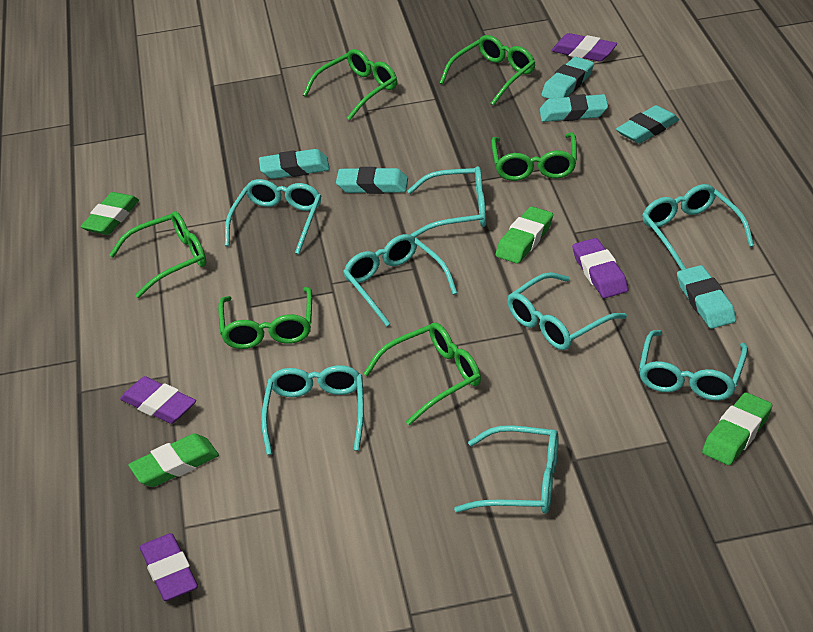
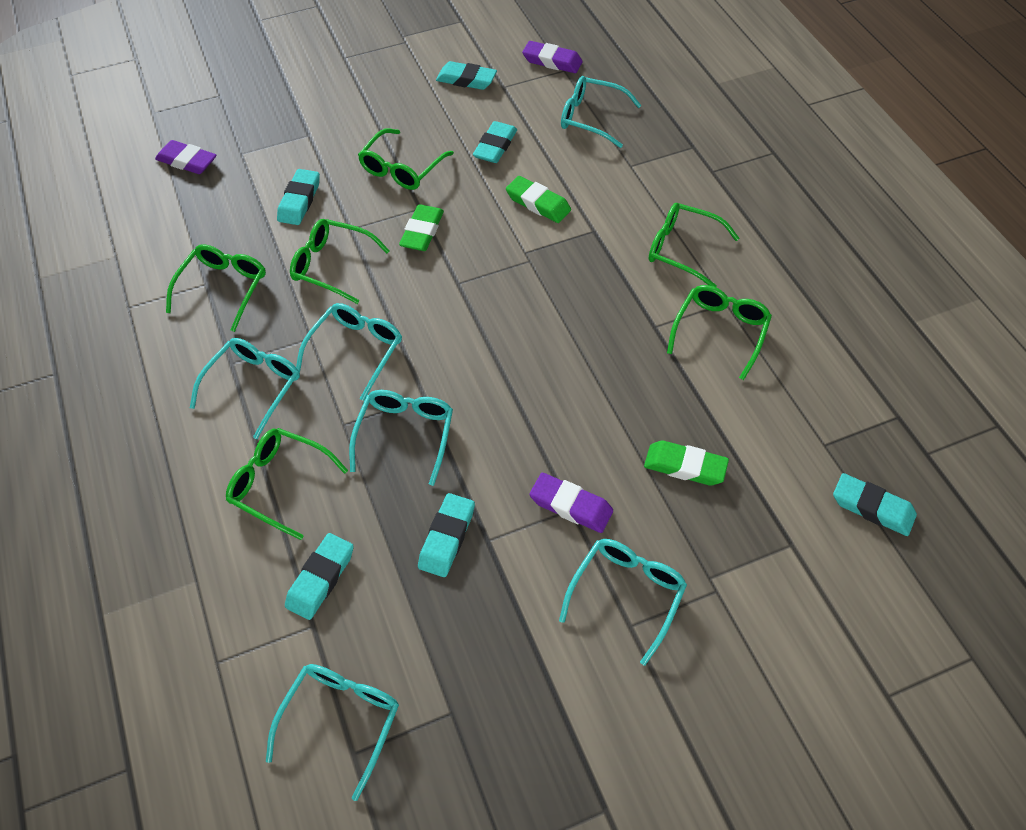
green eraser: 4 -> 3
purple eraser: 4 -> 3
turquoise glasses: 8 -> 6

